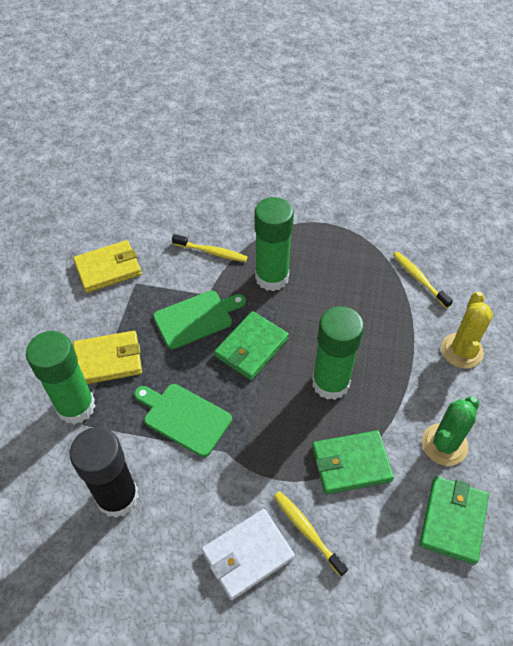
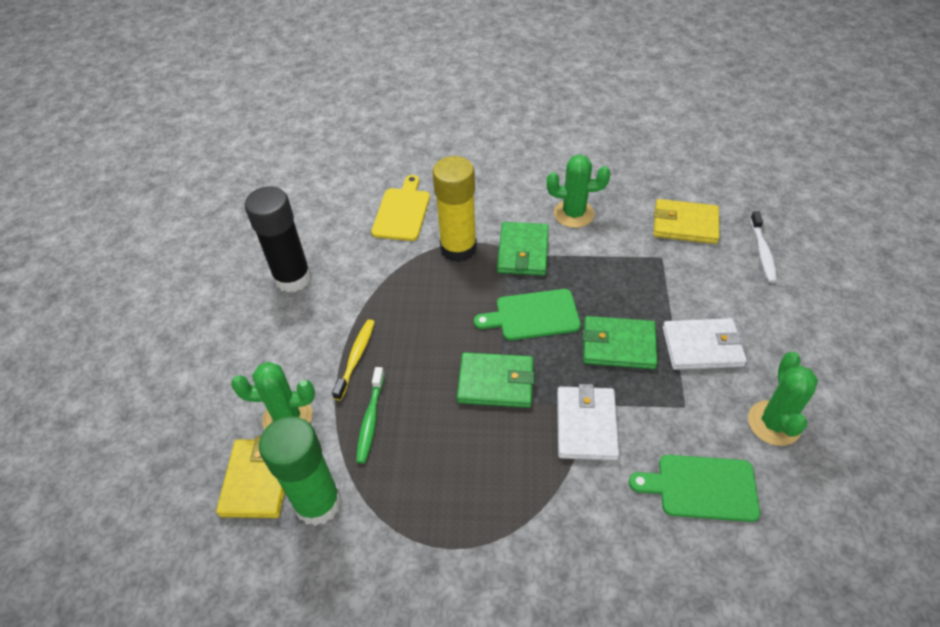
green cactus: 1 -> 3
green glue stick: 3 -> 1
green toothbrush: 0 -> 1
white toothbrush: 0 -> 1
white wallet: 1 -> 2
yellow cactus: 1 -> 0
yellow cutting board: 0 -> 1
yellow glue stick: 0 -> 1
yellow toothbrush: 3 -> 1

